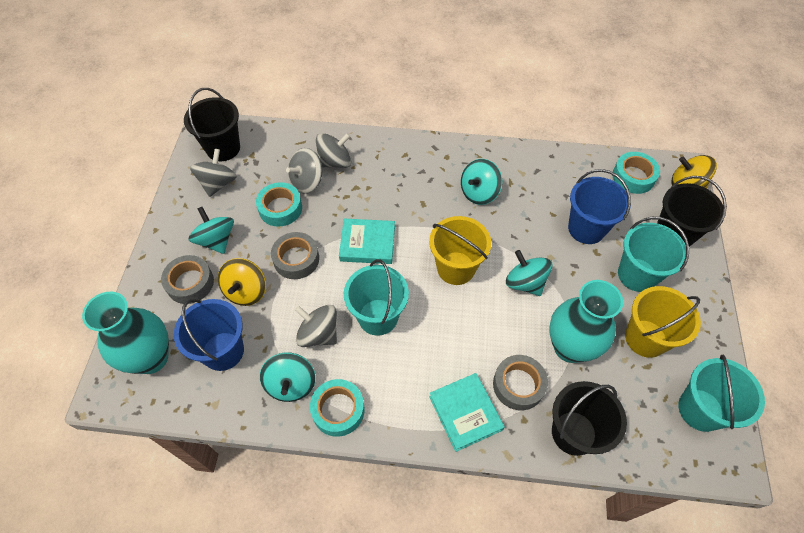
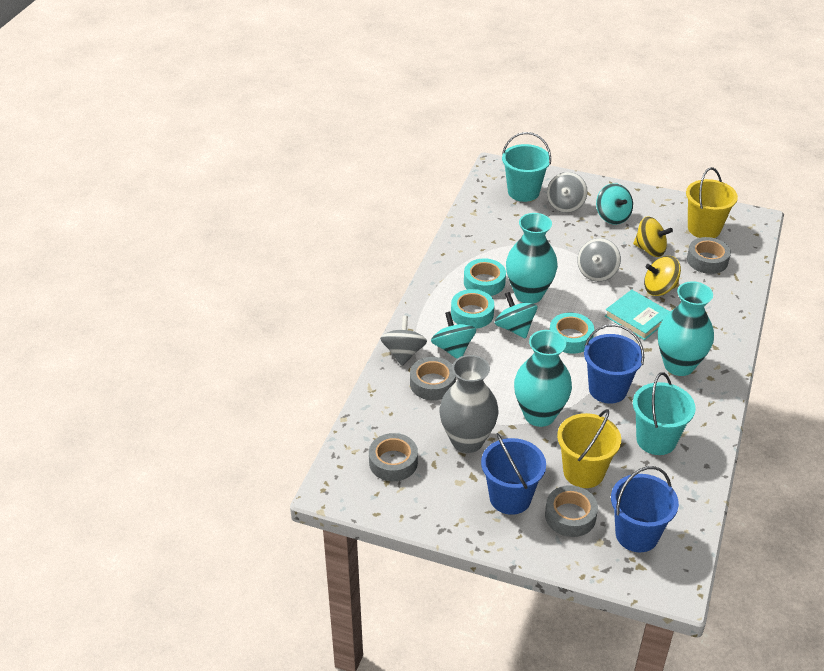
black bucket: 3 -> 0
blue bucket: 2 -> 3
grey spinning top: 4 -> 3
grey tape: 3 -> 4
grey vase: 0 -> 1
turquoise book: 2 -> 1
turquoise bucket: 3 -> 2
turquoise spinning top: 4 -> 3
turquoise vase: 2 -> 3

